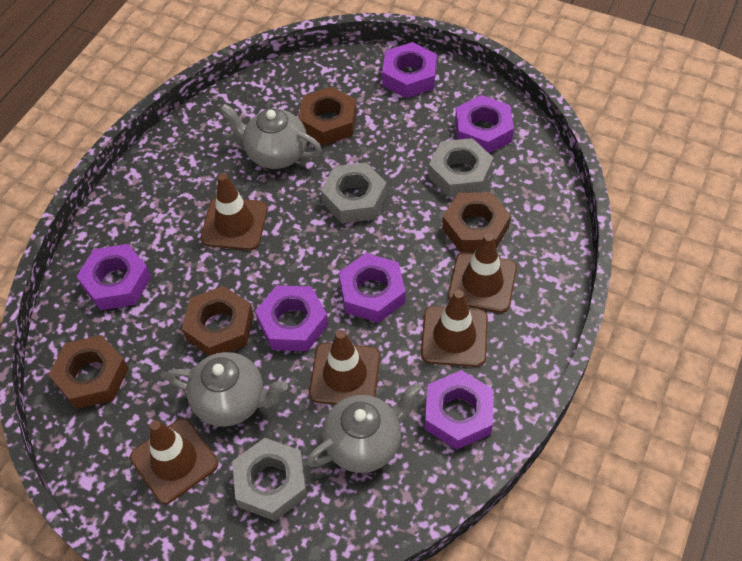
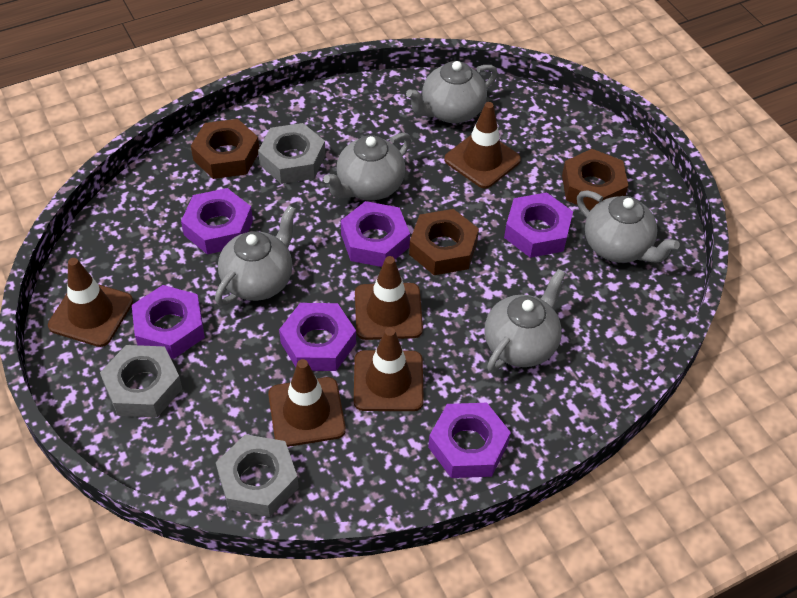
brown nut: 4 -> 3
grey teapot: 3 -> 5

